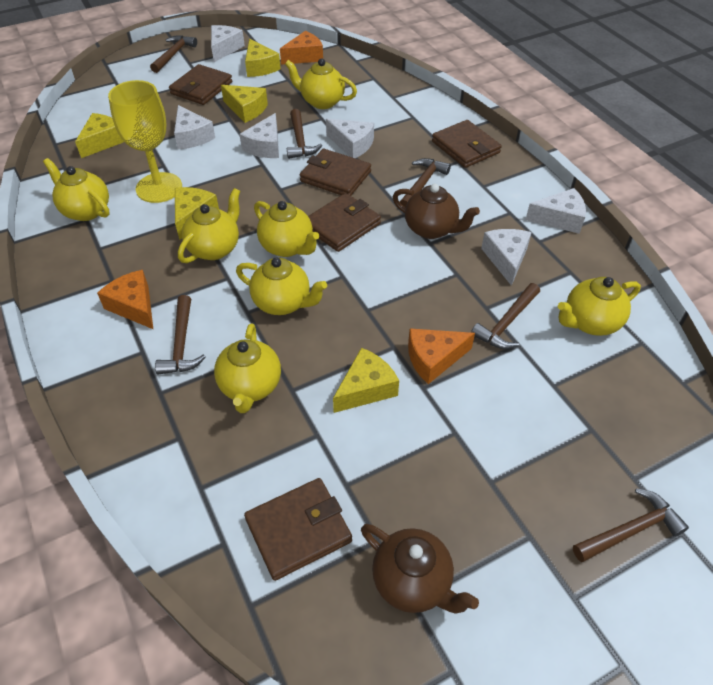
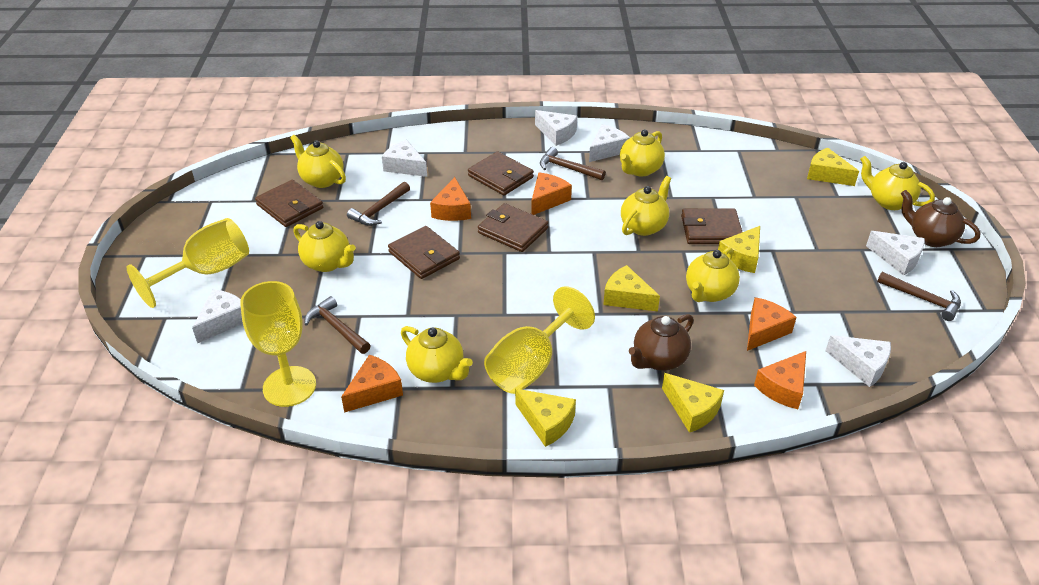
brown hammer: 6 -> 4
orange cheese: 3 -> 5
yellow goblet: 1 -> 3

